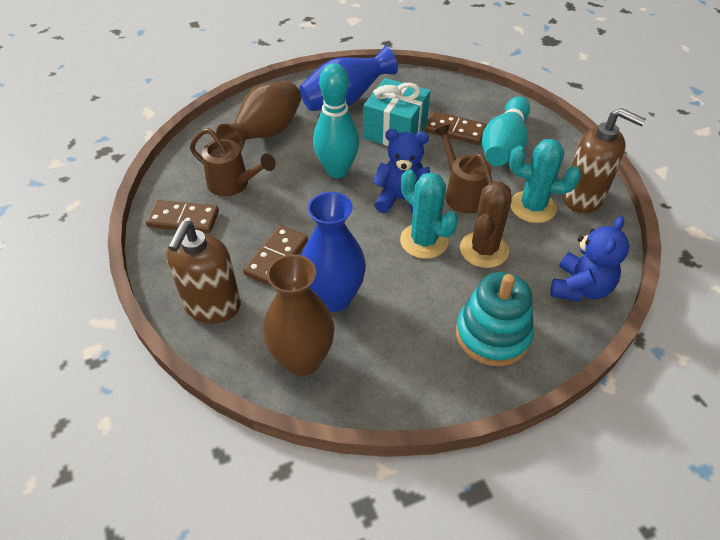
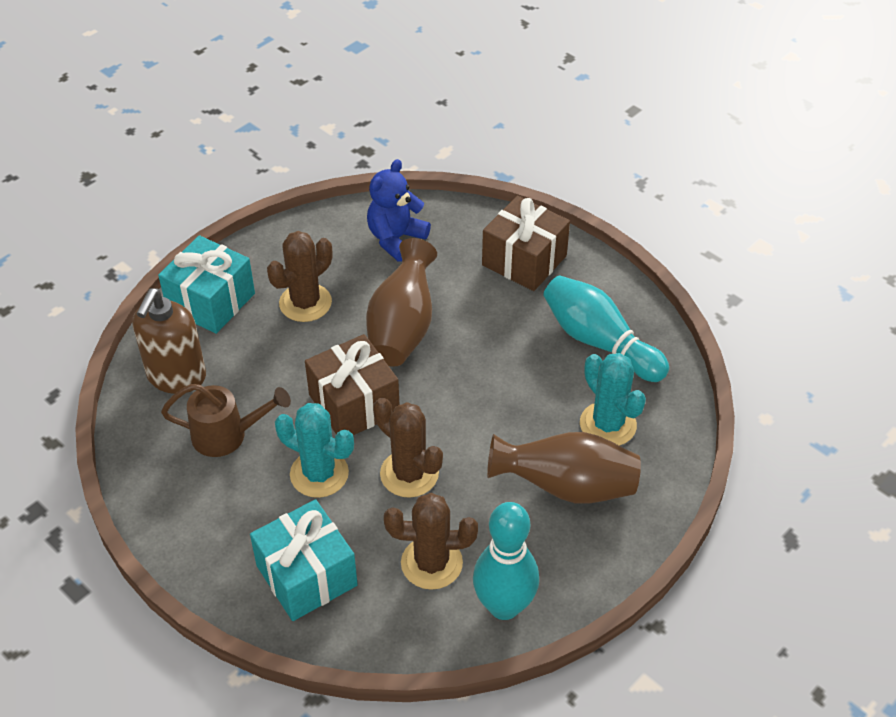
blue teddy bear: 2 -> 1
blue vase: 2 -> 0
brown cactus: 1 -> 3
brown domino: 3 -> 0
brown gift: 0 -> 2
brown soap dispenser: 2 -> 1
brown watering can: 2 -> 1
turquoise gift: 1 -> 2
turquoise stacking toy: 1 -> 0

